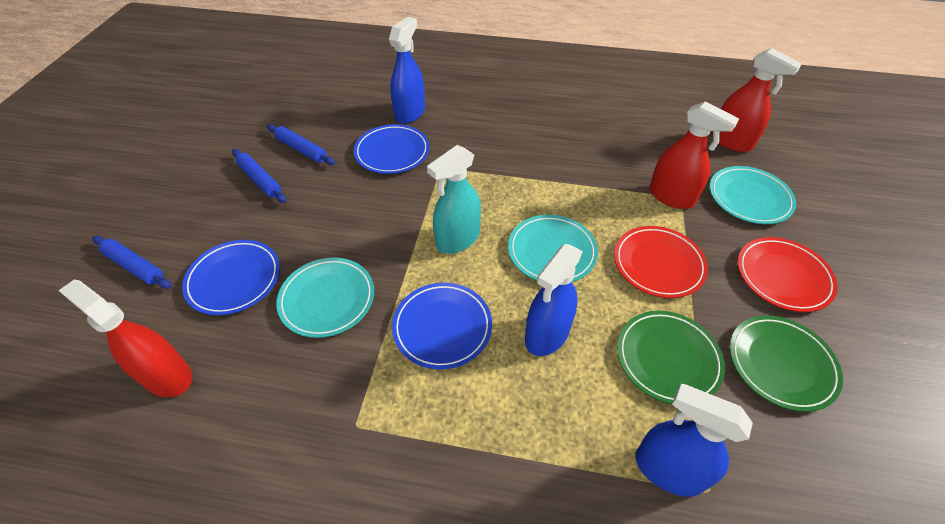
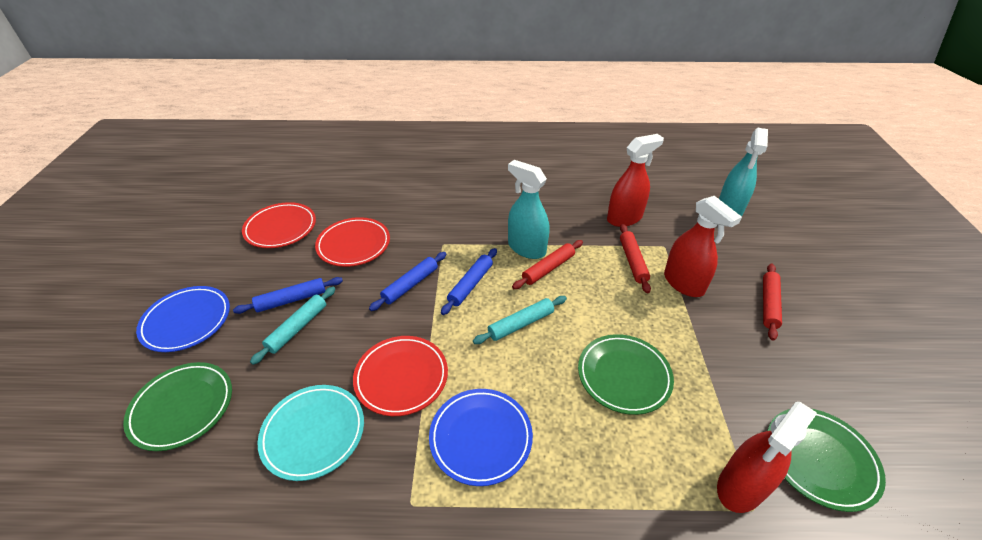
blue plate: 3 -> 2
blue spray bottle: 3 -> 0
green plate: 2 -> 3
red plate: 2 -> 3
red rolling pin: 0 -> 3
turquoise plate: 3 -> 1
turquoise rolling pin: 0 -> 2
turquoise spray bottle: 1 -> 2

